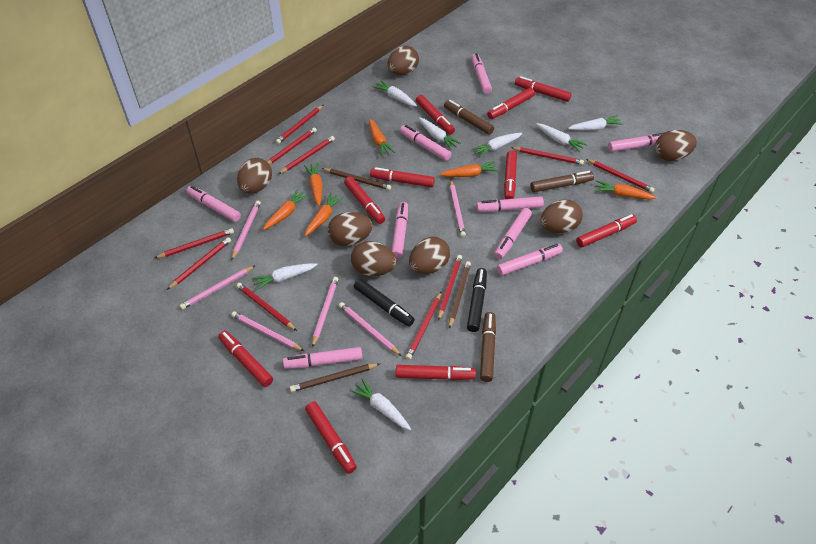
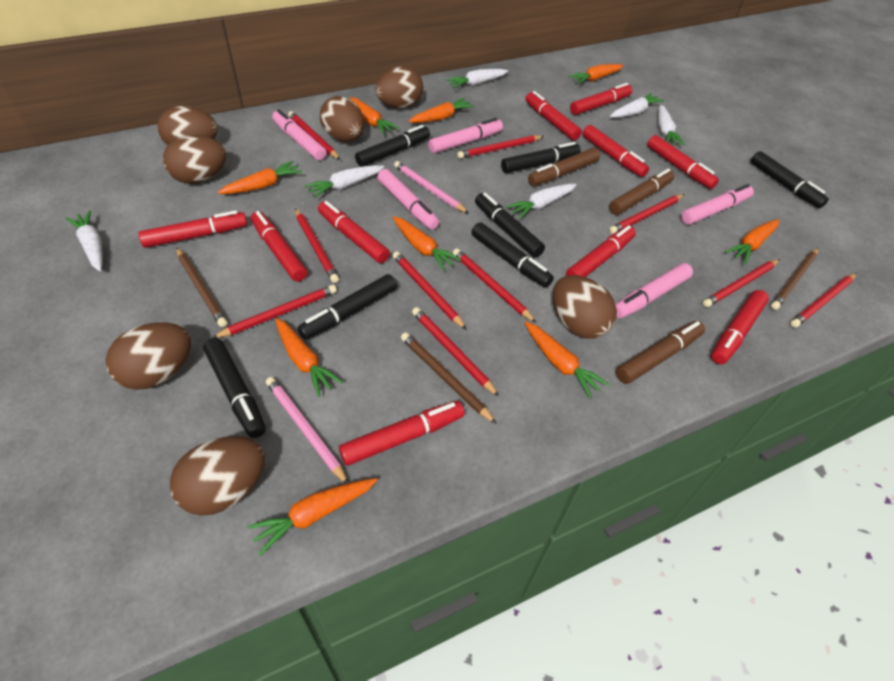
black marker: 2 -> 7
orange carrot: 6 -> 9
pink marker: 9 -> 5
pink pencil: 6 -> 2
white carrot: 7 -> 6

